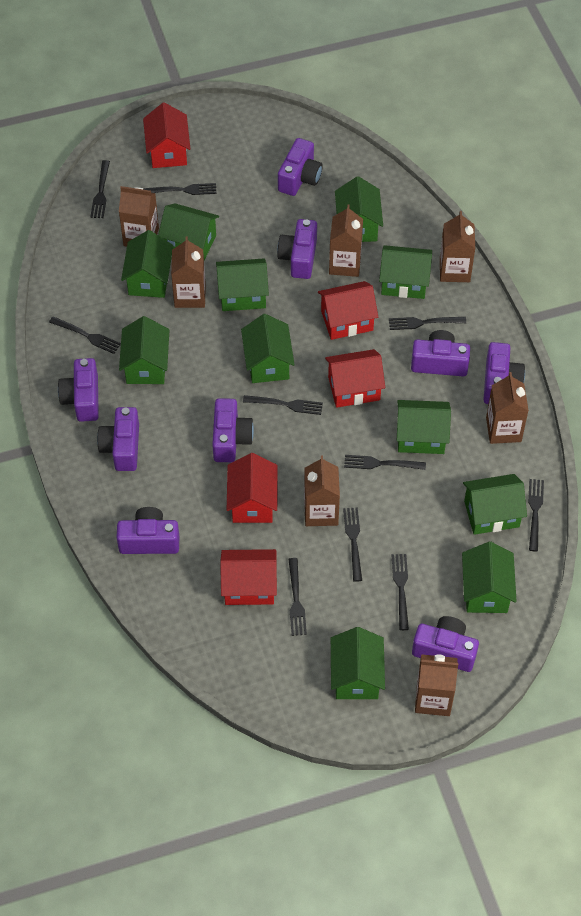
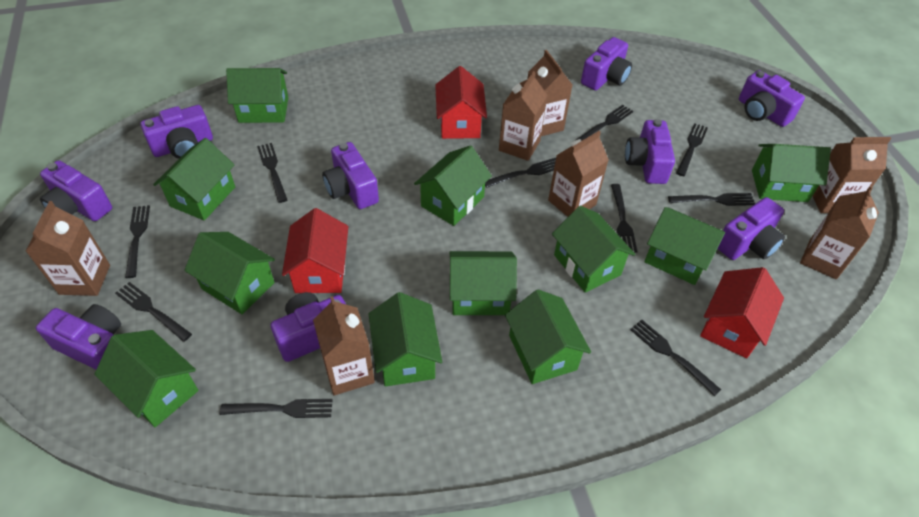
red house: 5 -> 3

